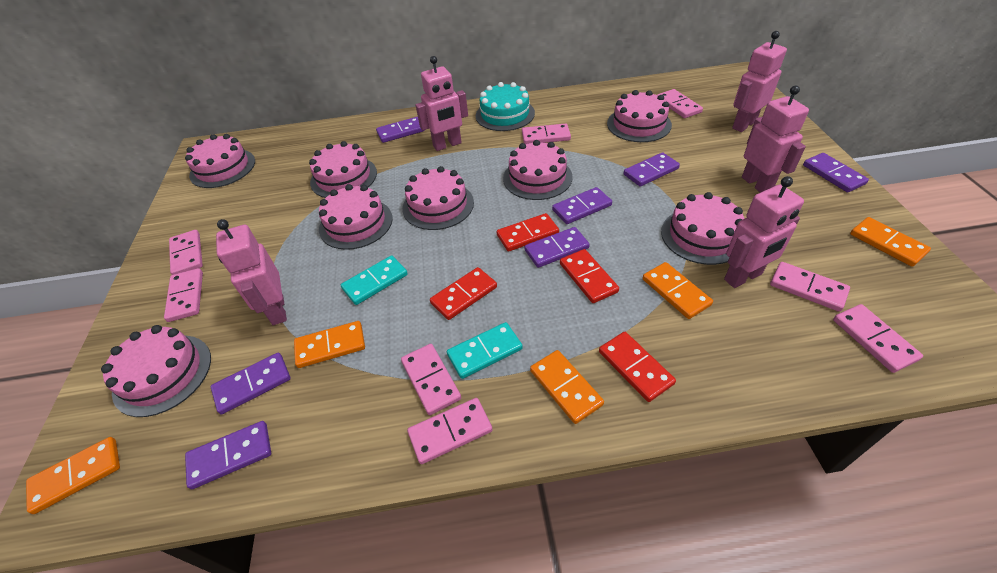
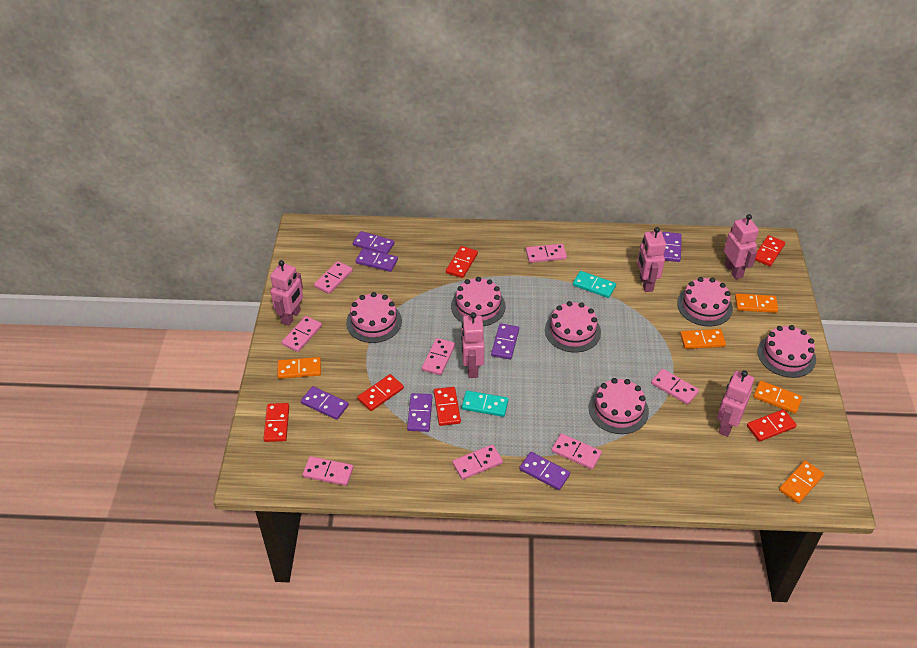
pink cake: 8 -> 6
red domino: 4 -> 6
turquoise cake: 1 -> 0

